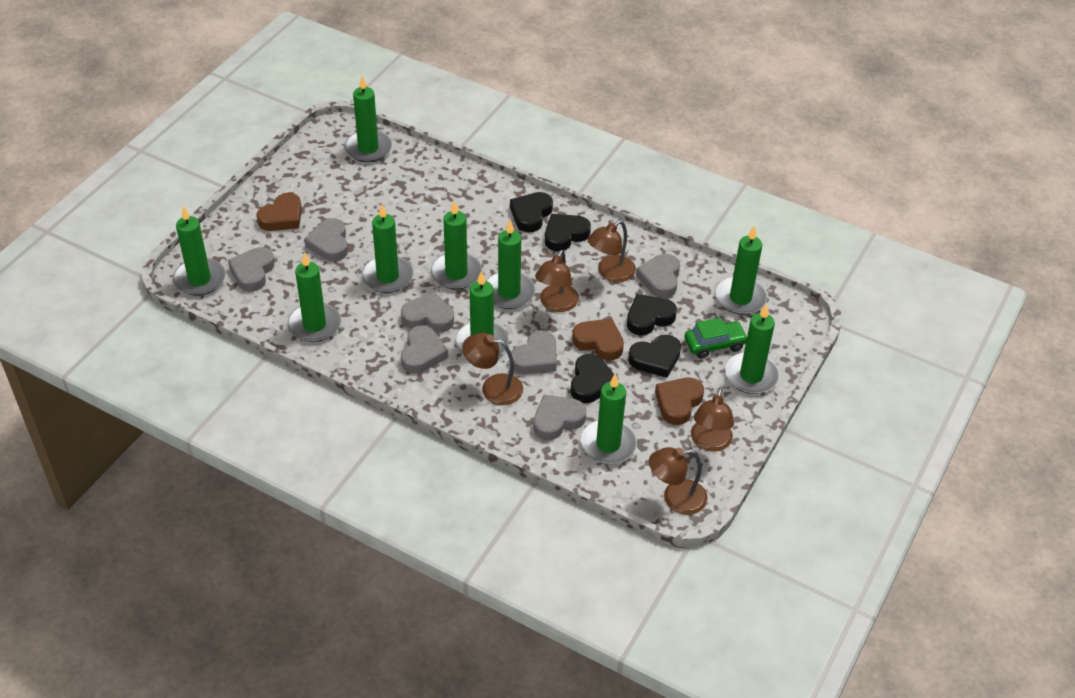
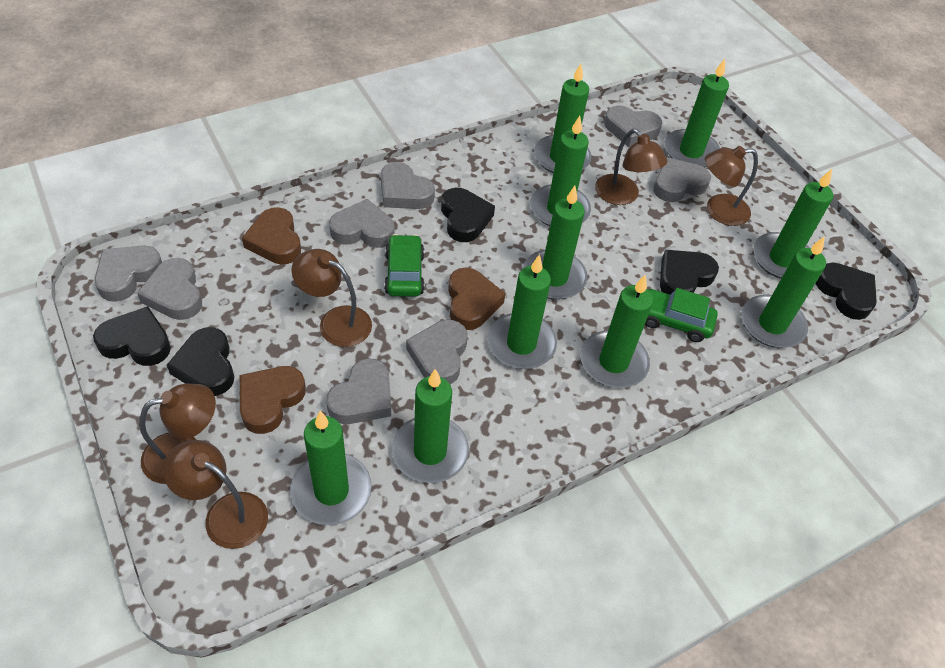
green car: 1 -> 2
grey heart: 7 -> 8

